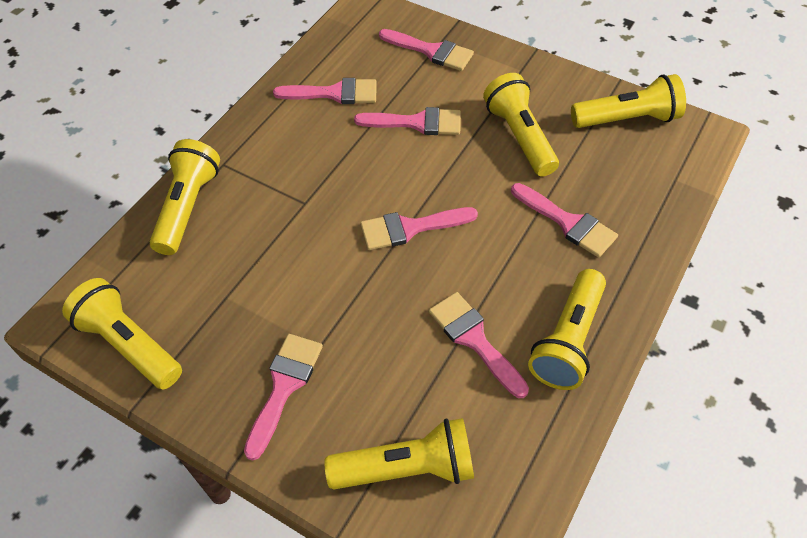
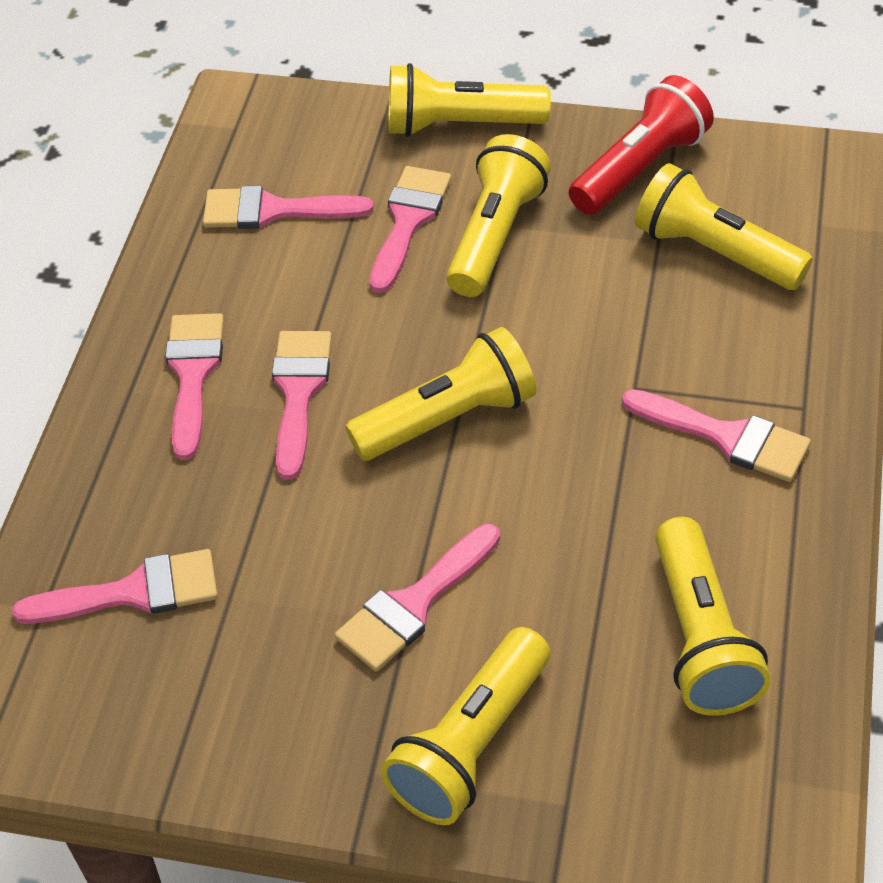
red flashlight: 0 -> 1

